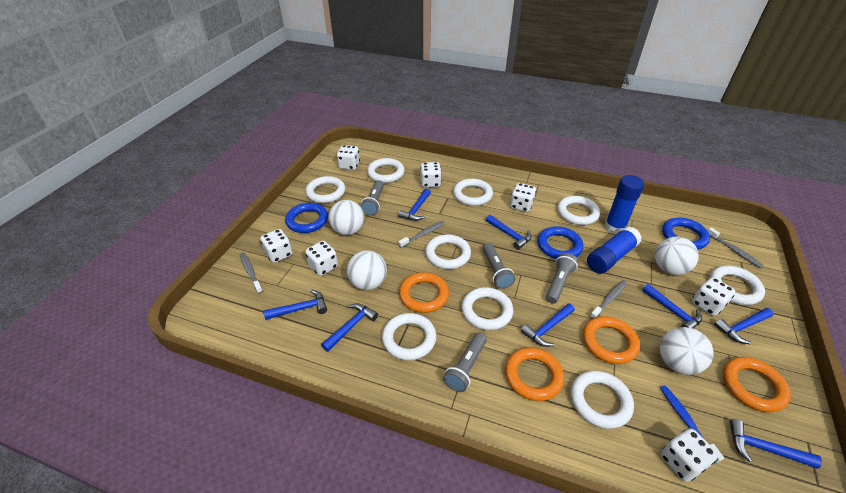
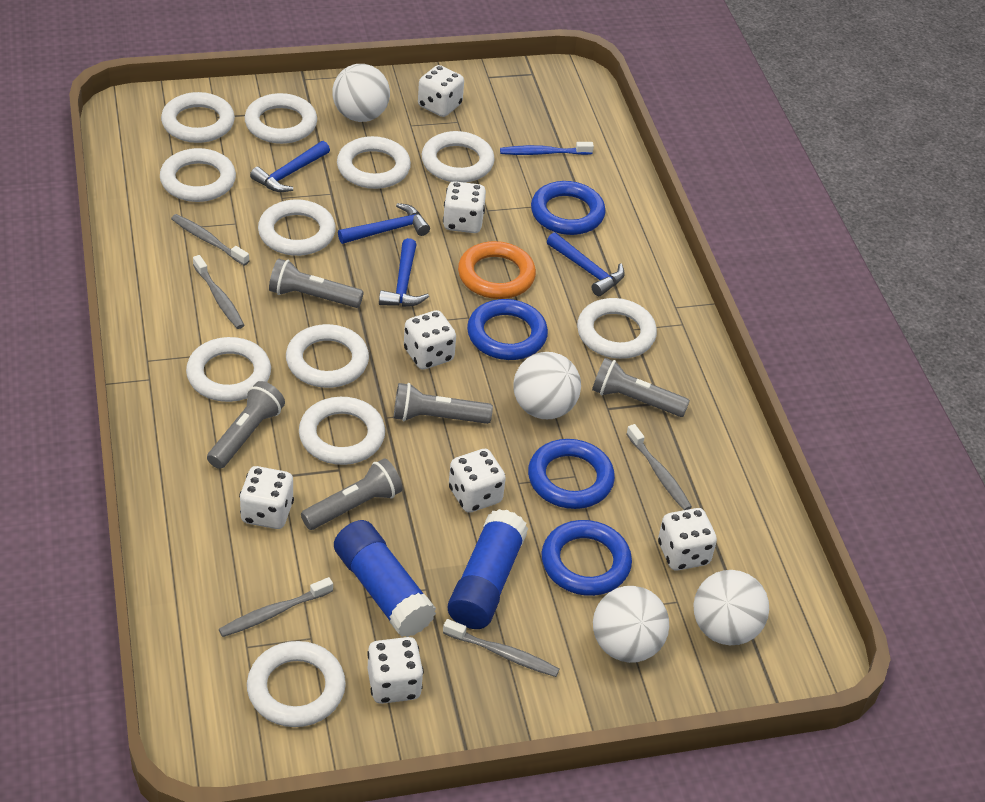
blue hammer: 8 -> 4
blue ring: 3 -> 4
grey flashlight: 4 -> 5
grey toothbrush: 4 -> 5
orange ring: 4 -> 1
white ring: 9 -> 11

